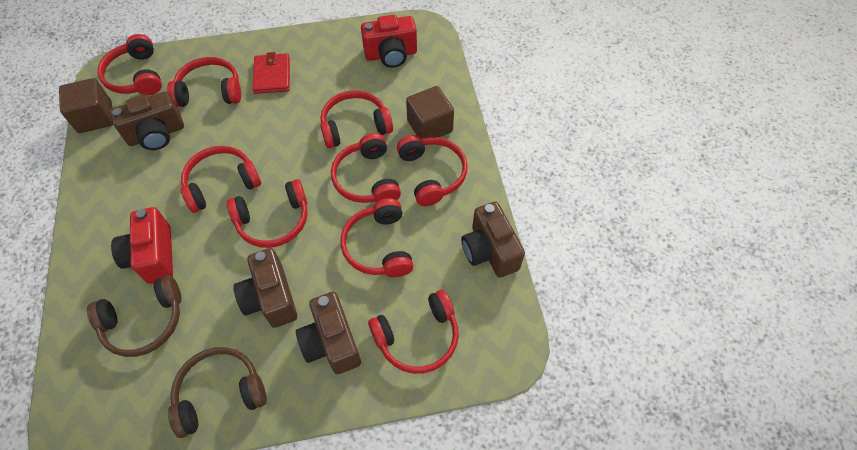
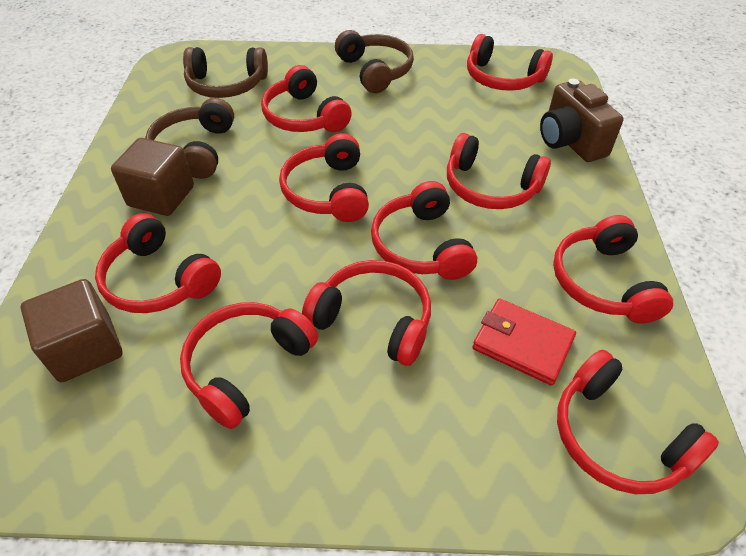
brown camera: 4 -> 1
brown headphones: 2 -> 3
red camera: 2 -> 0
red headphones: 9 -> 10

